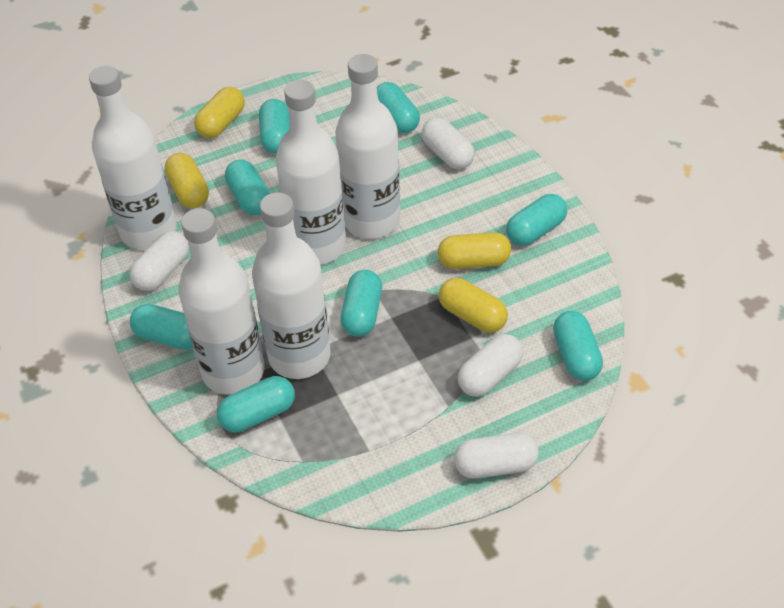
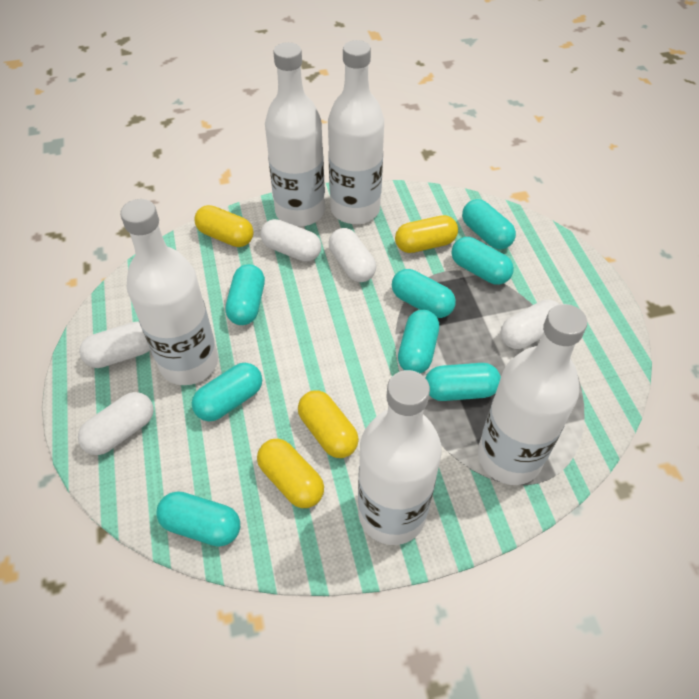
white capsule: 4 -> 5

